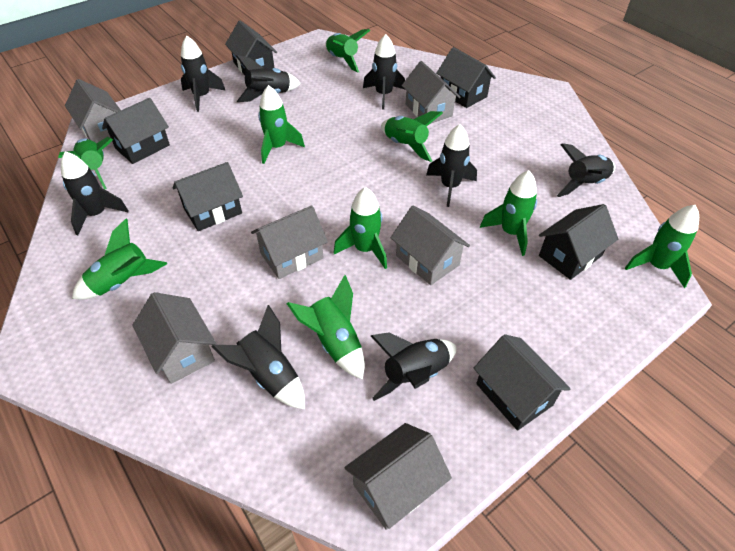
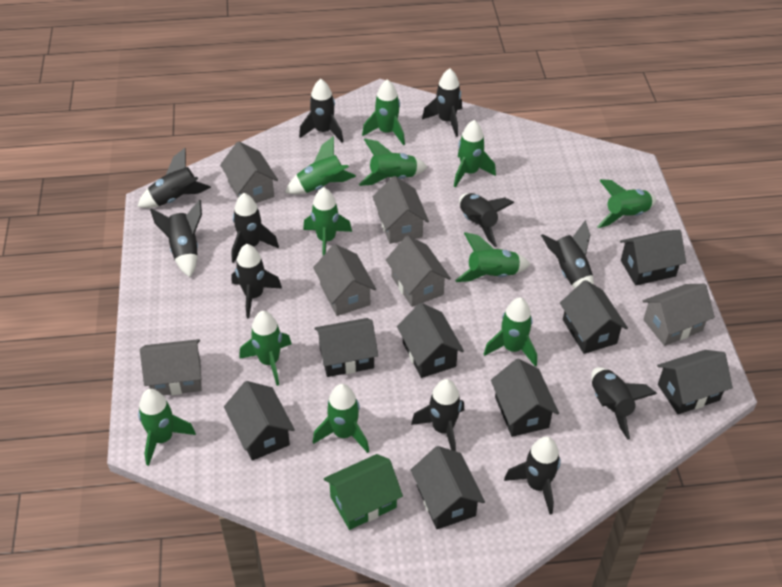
black house: 6 -> 8
black rocket: 8 -> 11
green house: 0 -> 1
green rocket: 9 -> 11

